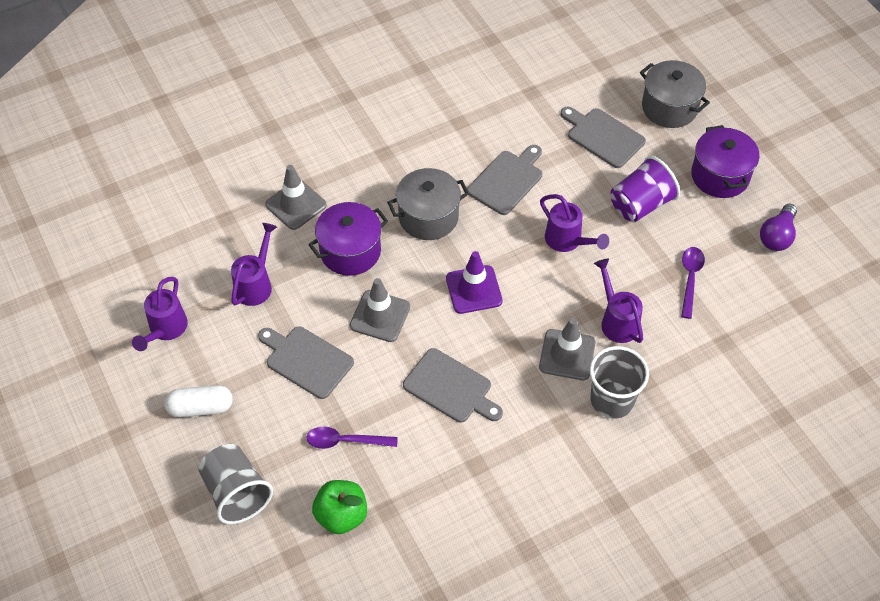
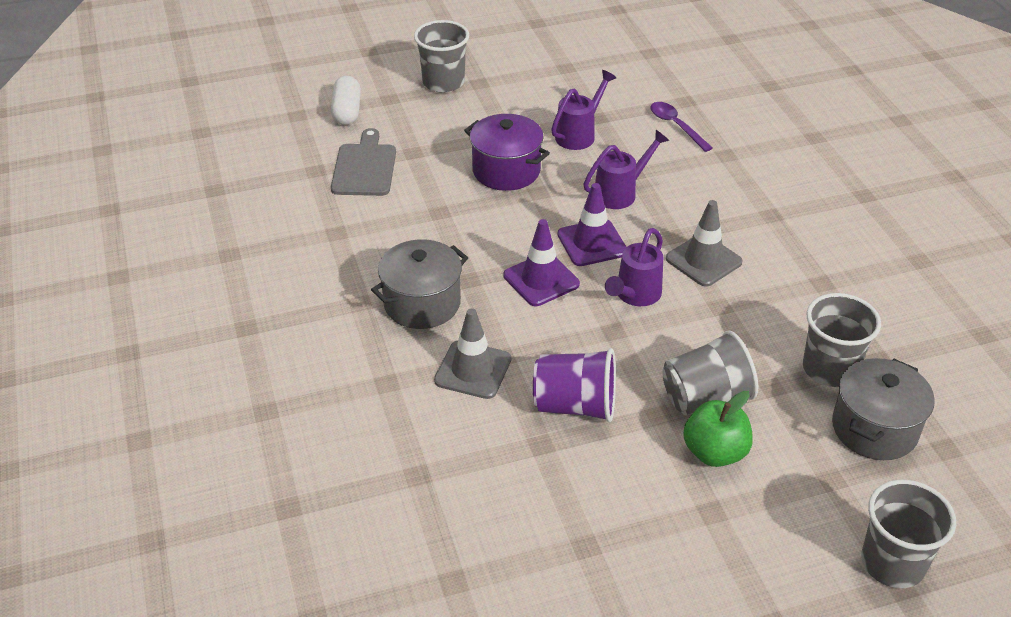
grey cup: 2 -> 4
grey cutting board: 4 -> 1
grey traffic cone: 3 -> 2
purple light bulb: 1 -> 0
purple pot: 2 -> 1
purple spoon: 2 -> 1
purple traffic cone: 1 -> 2
purple watering can: 4 -> 3

